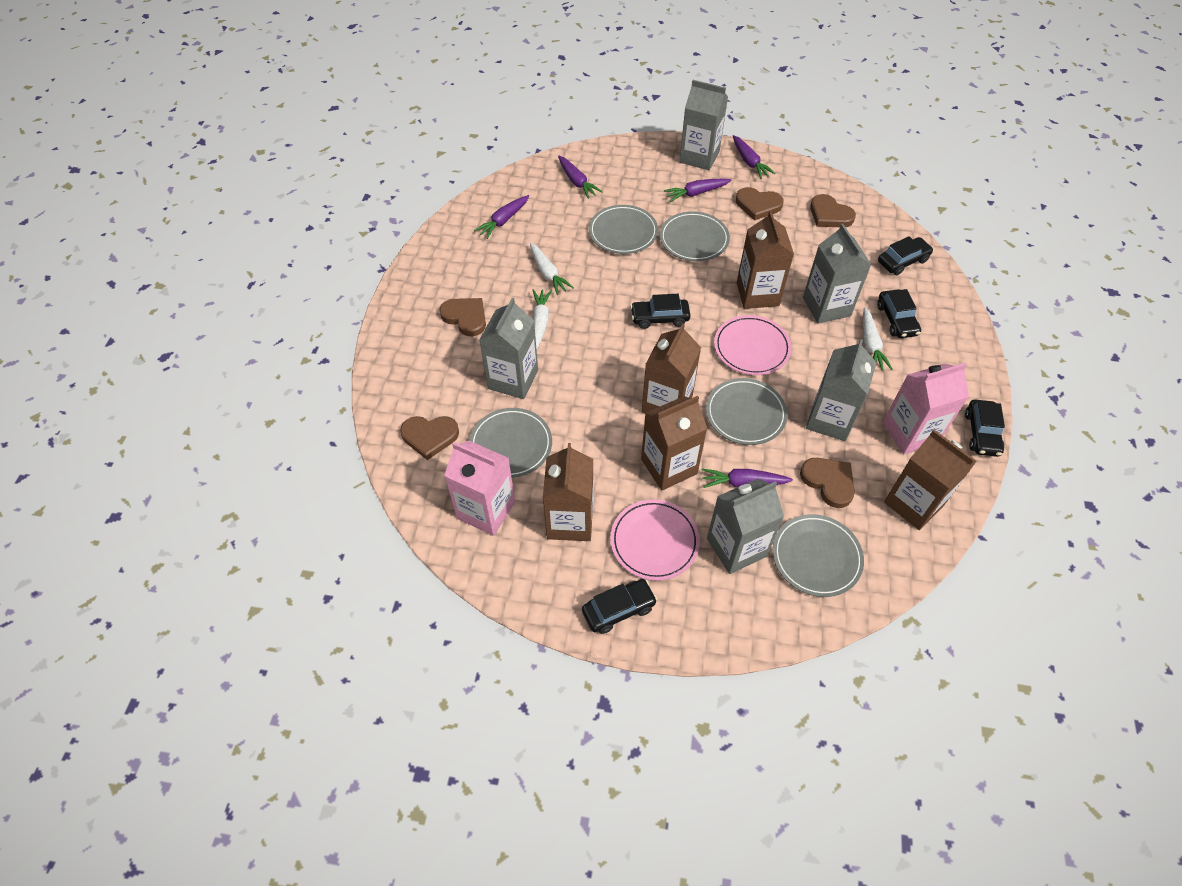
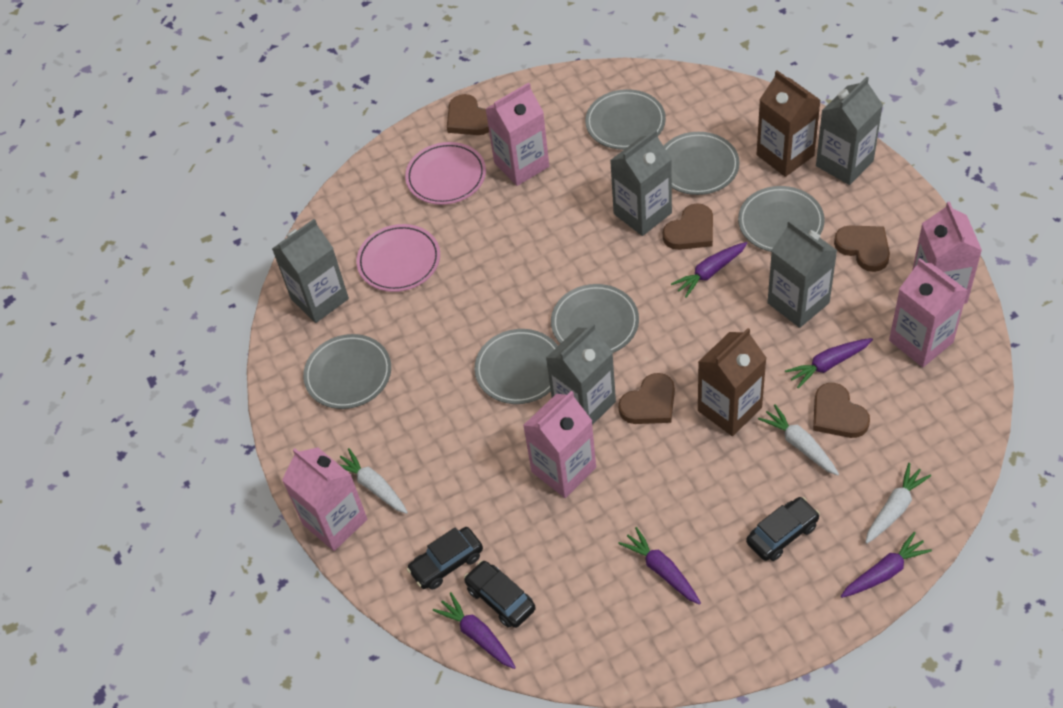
black car: 5 -> 3
brown carton: 5 -> 2
grey plate: 5 -> 6
pink carton: 2 -> 5

